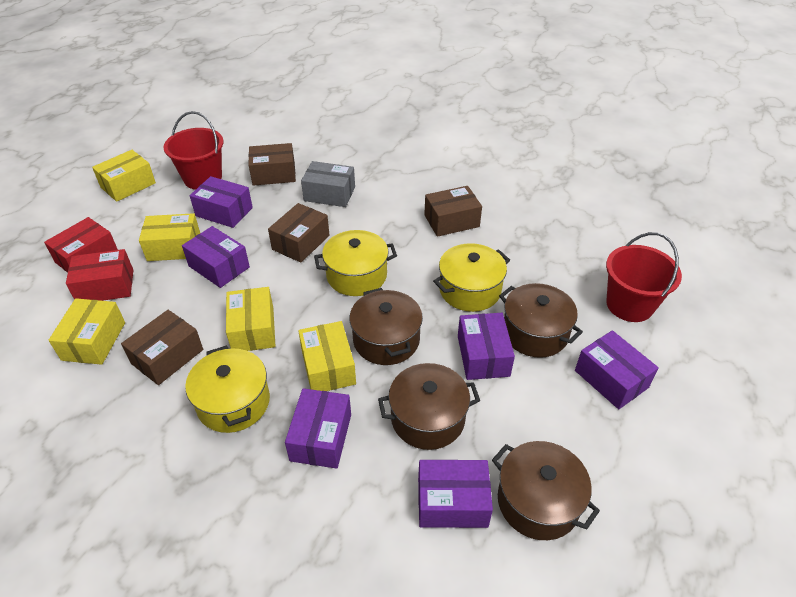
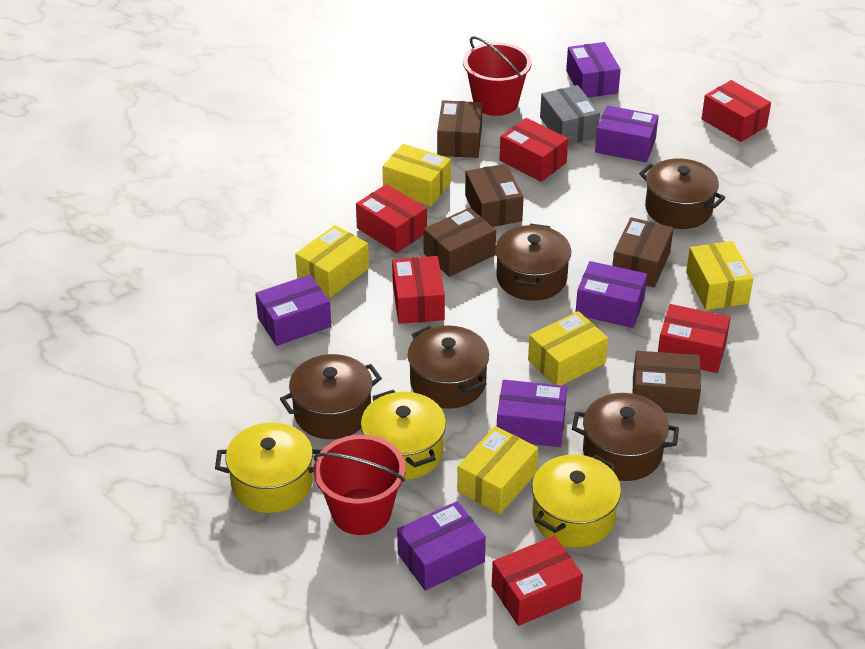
brown box: 4 -> 5
brown pot: 4 -> 5
red box: 2 -> 6

